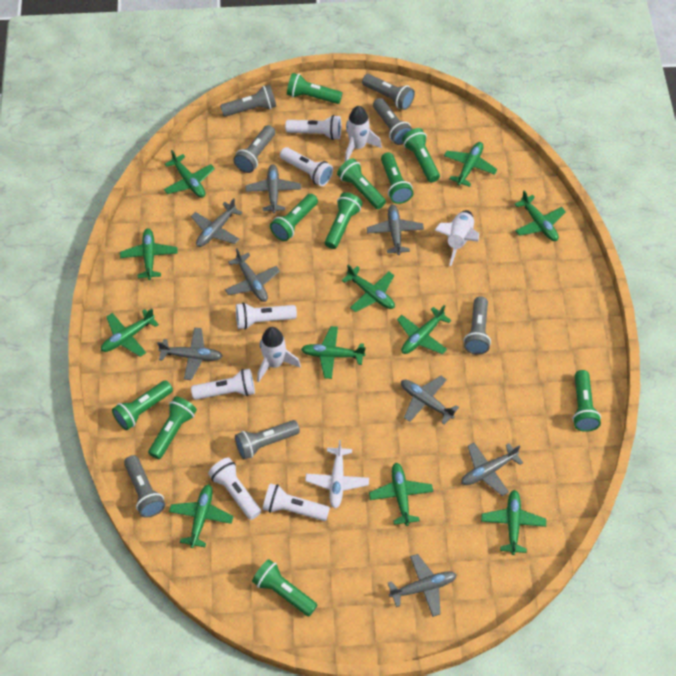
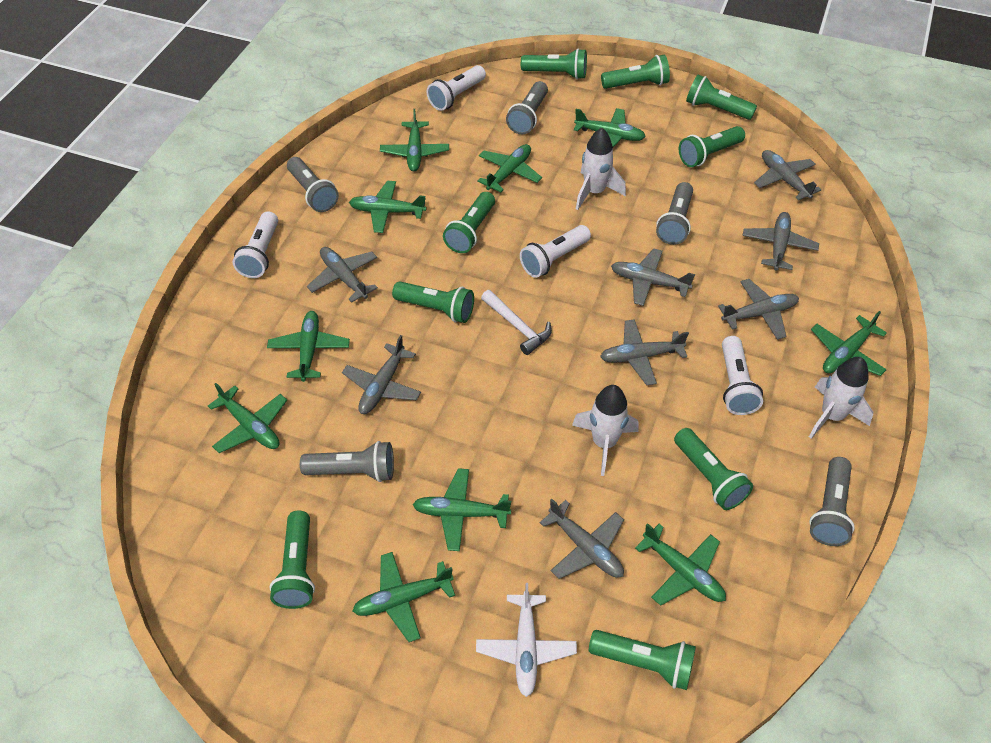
green flashlight: 10 -> 9
green plane: 11 -> 10
grey flashlight: 7 -> 5
white flashlight: 6 -> 4
white hammer: 0 -> 1

